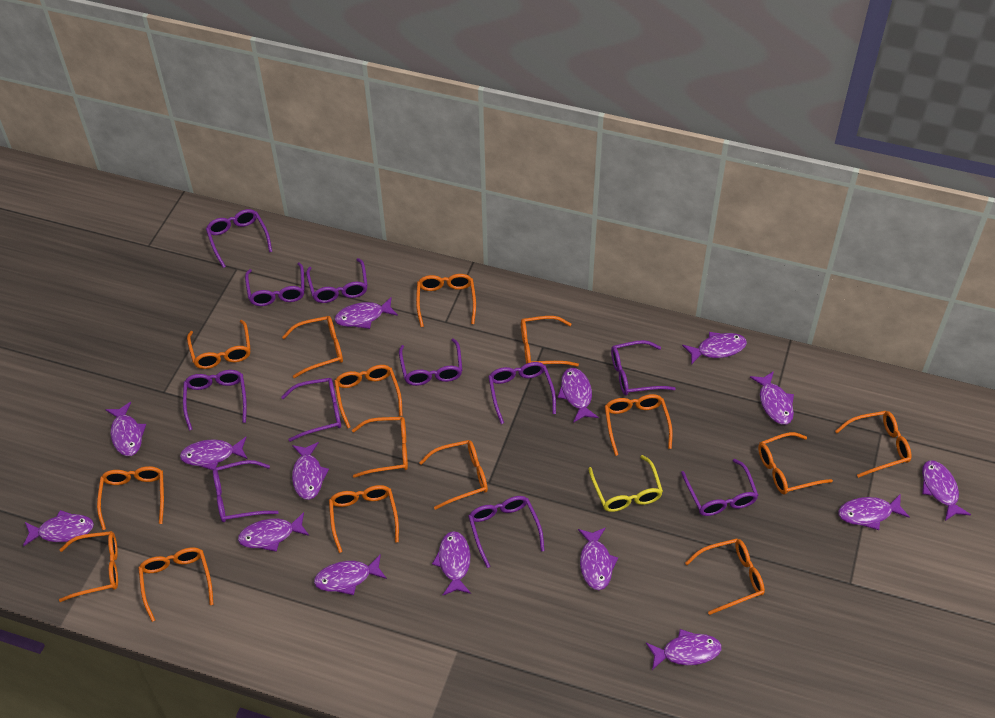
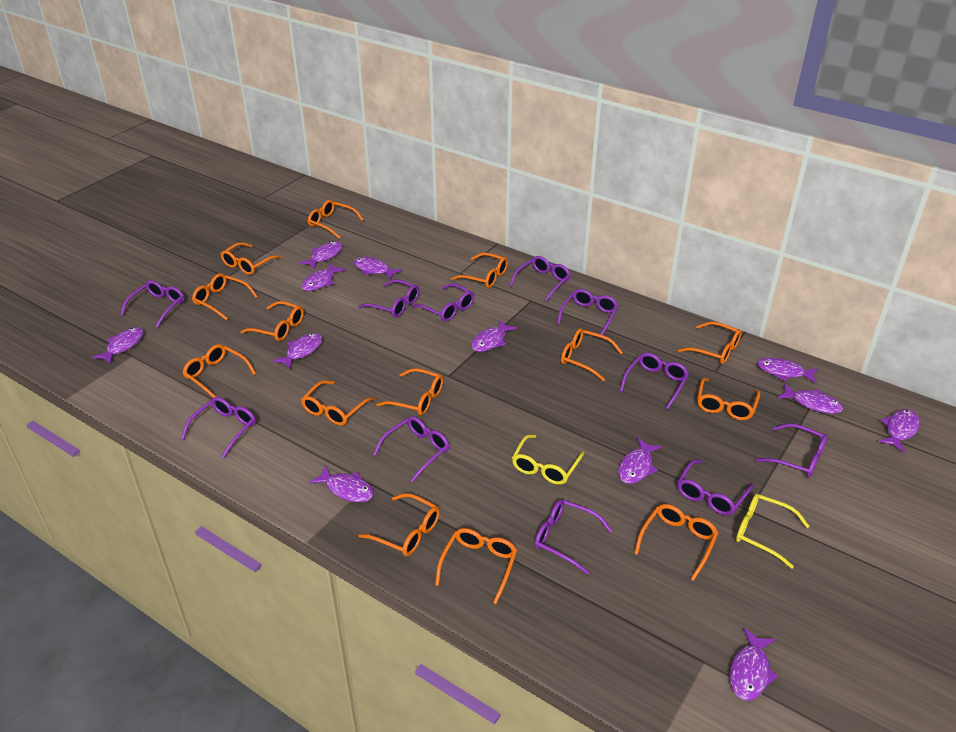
orange glasses: 15 -> 14
purple fish: 15 -> 12
yellow glasses: 1 -> 2

